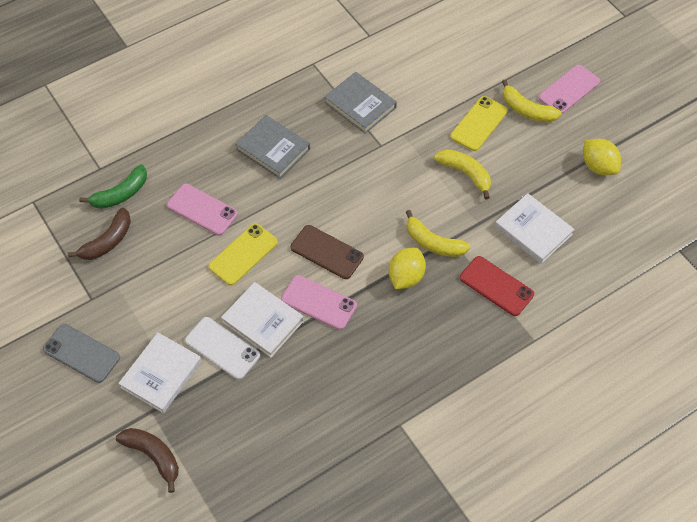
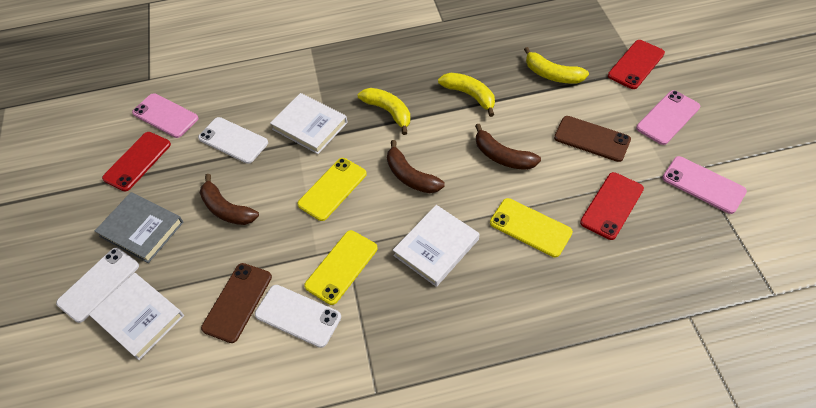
brown banana: 2 -> 3
brown phone: 1 -> 2
green banana: 1 -> 0
grey book: 2 -> 1
grey phone: 1 -> 0
red phone: 1 -> 3
white phone: 1 -> 3
yellow lemon: 2 -> 0
yellow phone: 2 -> 3

